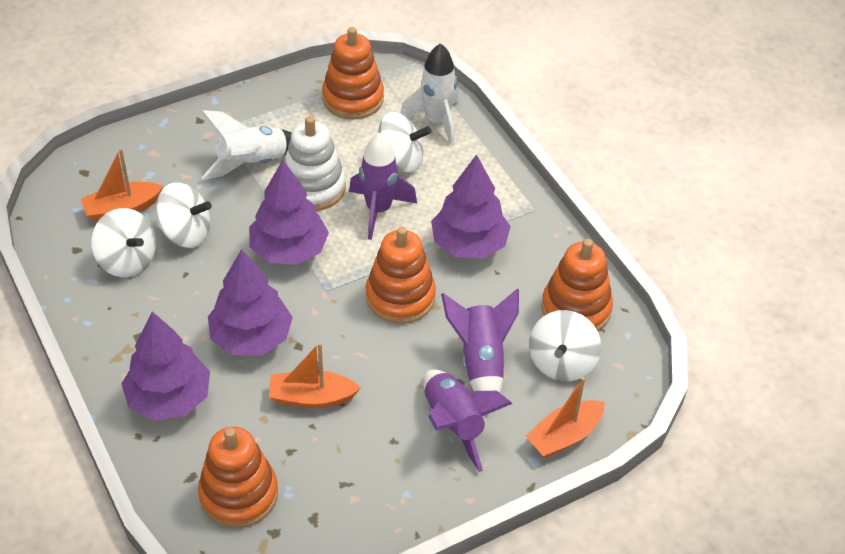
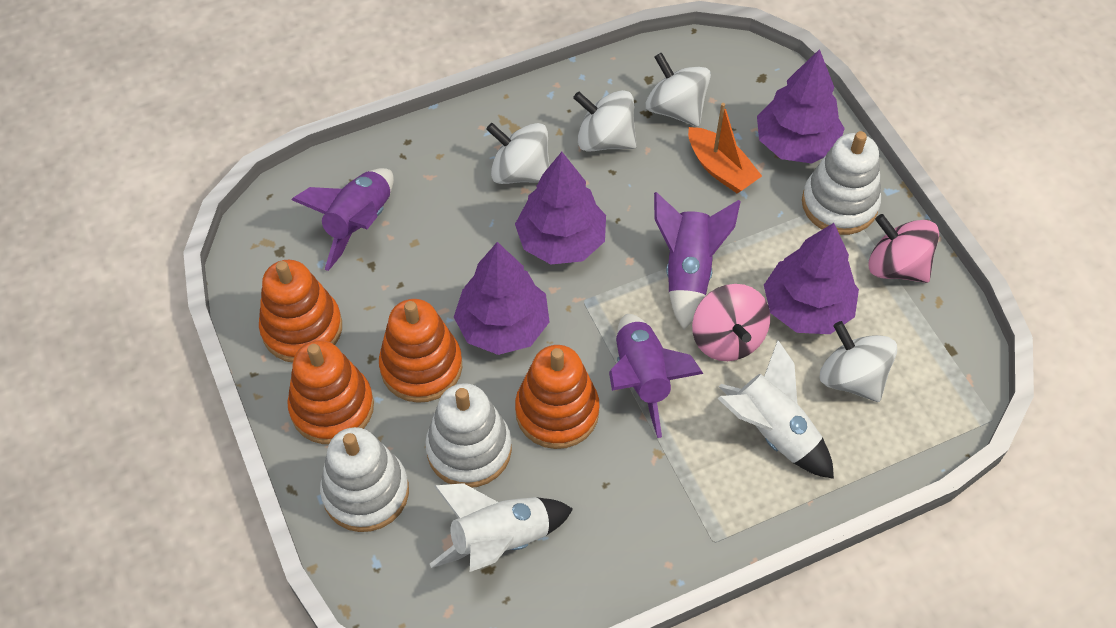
orange boat: 3 -> 1
pink spinning top: 0 -> 2
white stacking toy: 1 -> 3

